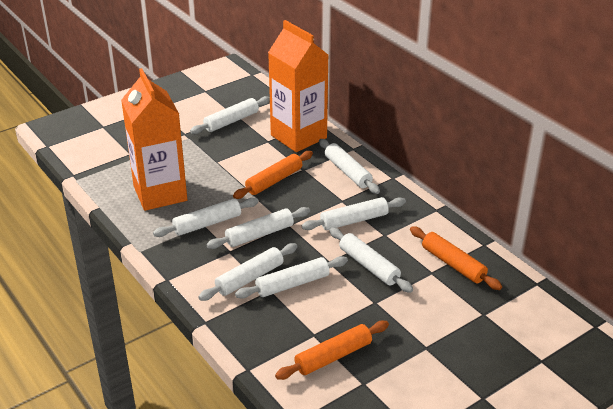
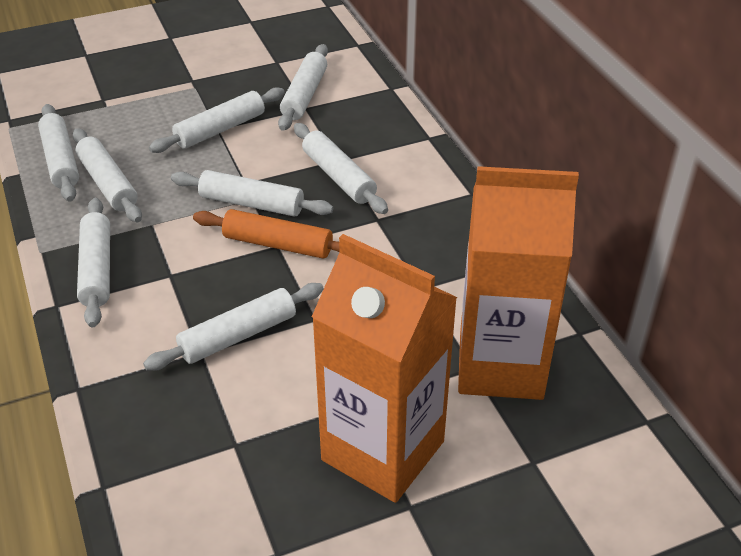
orange rolling pin: 3 -> 1

